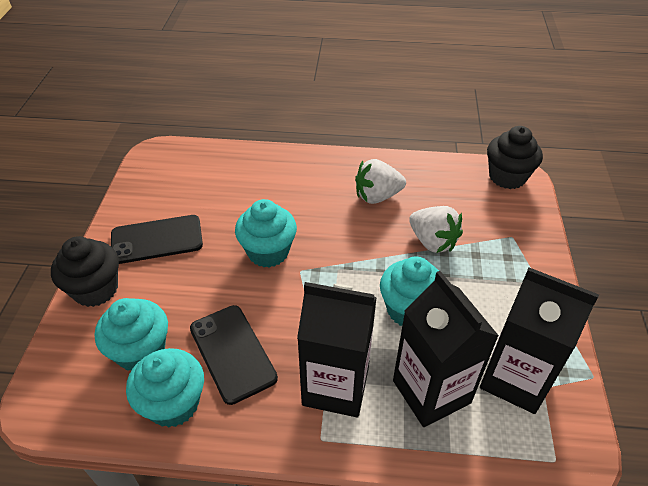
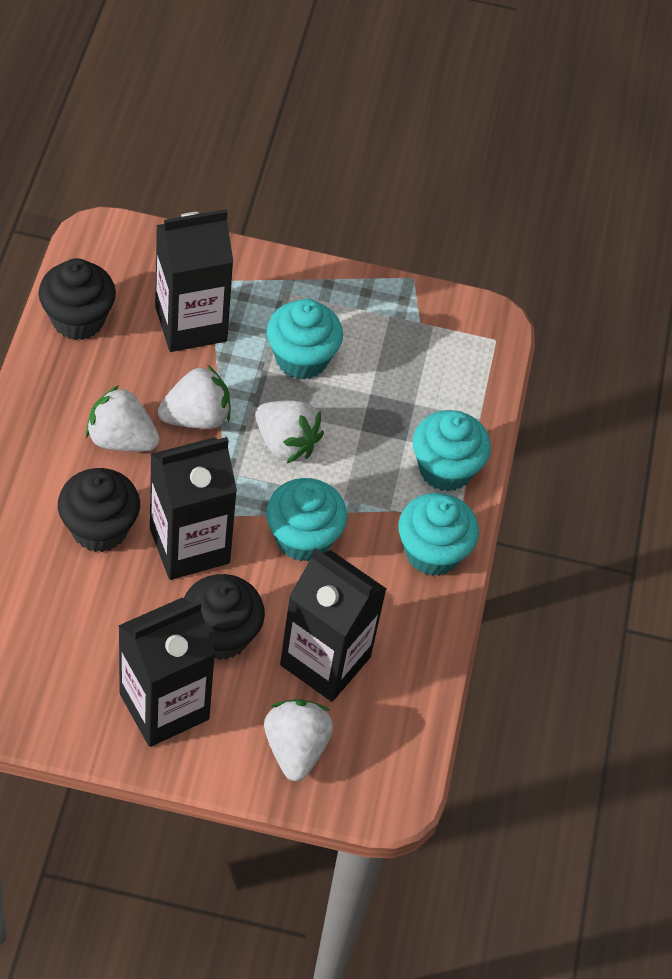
black carton: 3 -> 4
black cupcake: 2 -> 3
black phone: 2 -> 0
white strawberry: 2 -> 4

